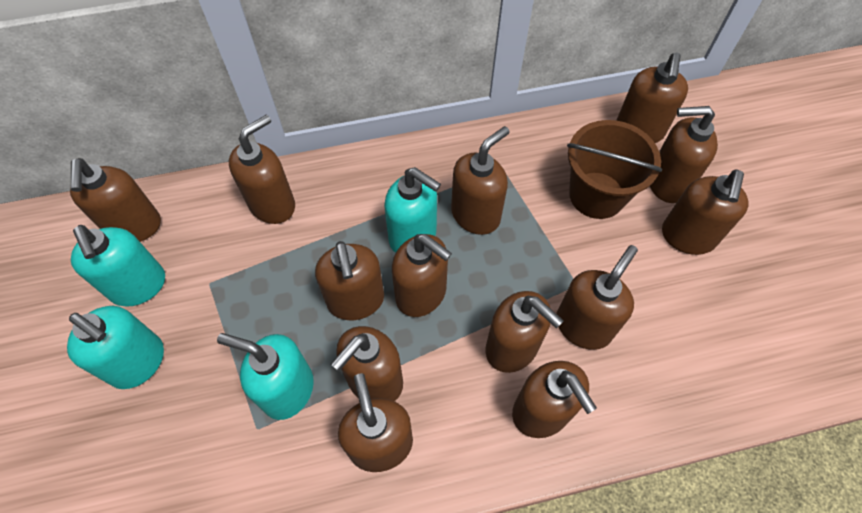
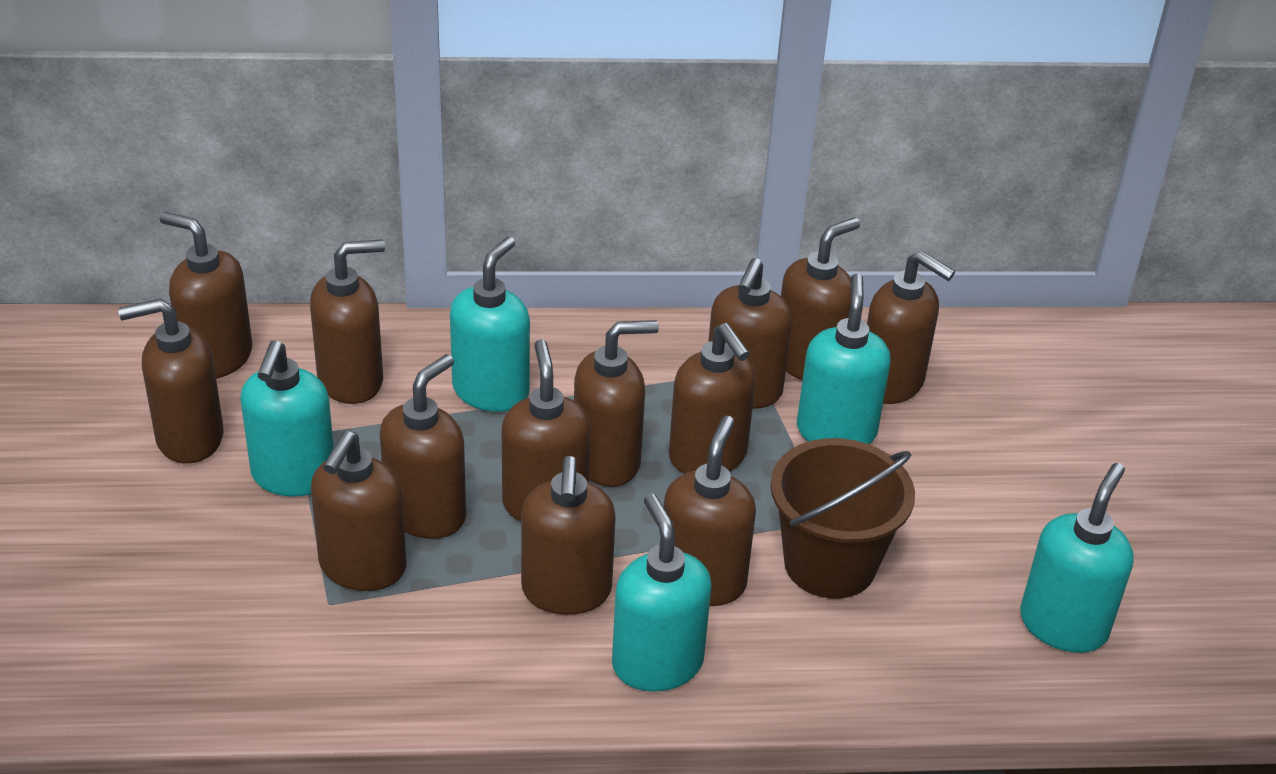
turquoise soap dispenser: 4 -> 5

